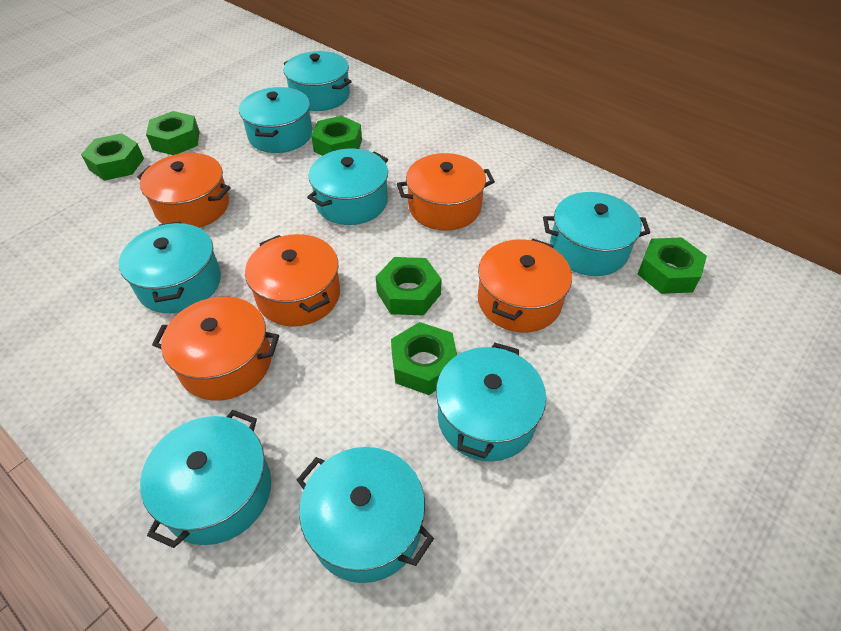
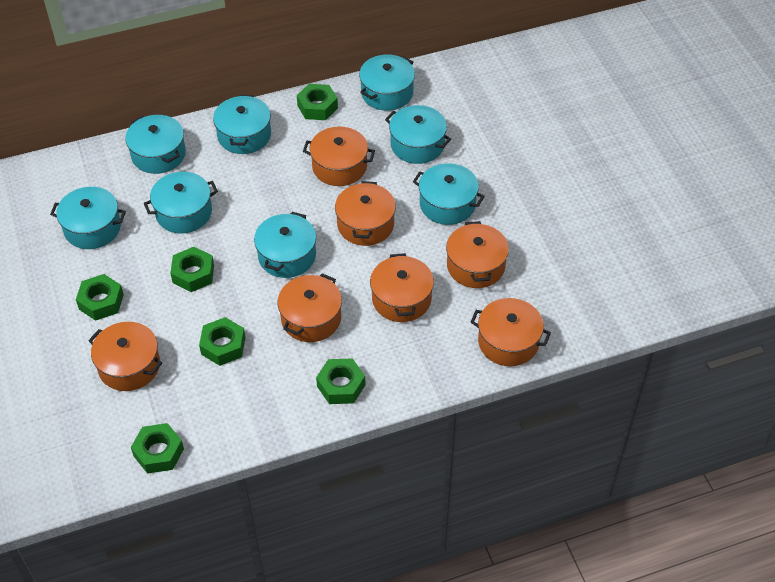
orange pot: 5 -> 7

